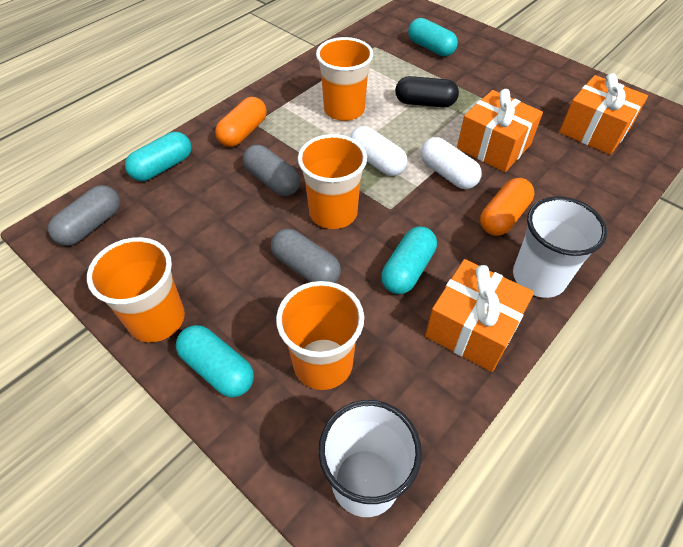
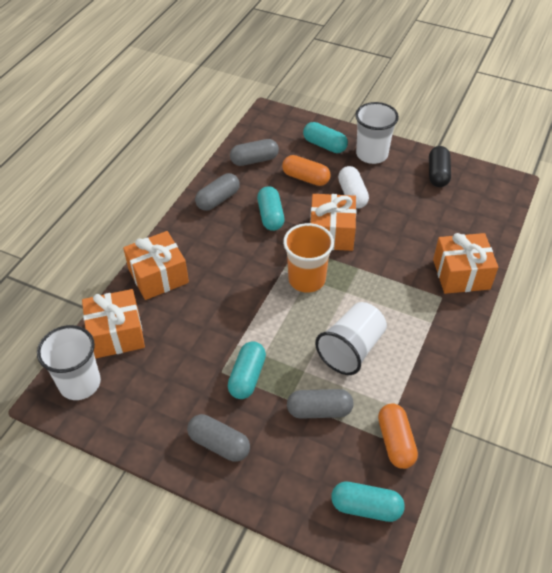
grey capsule: 3 -> 4
orange cup: 4 -> 1
orange gift: 3 -> 4
white capsule: 2 -> 1
white cup: 2 -> 3

